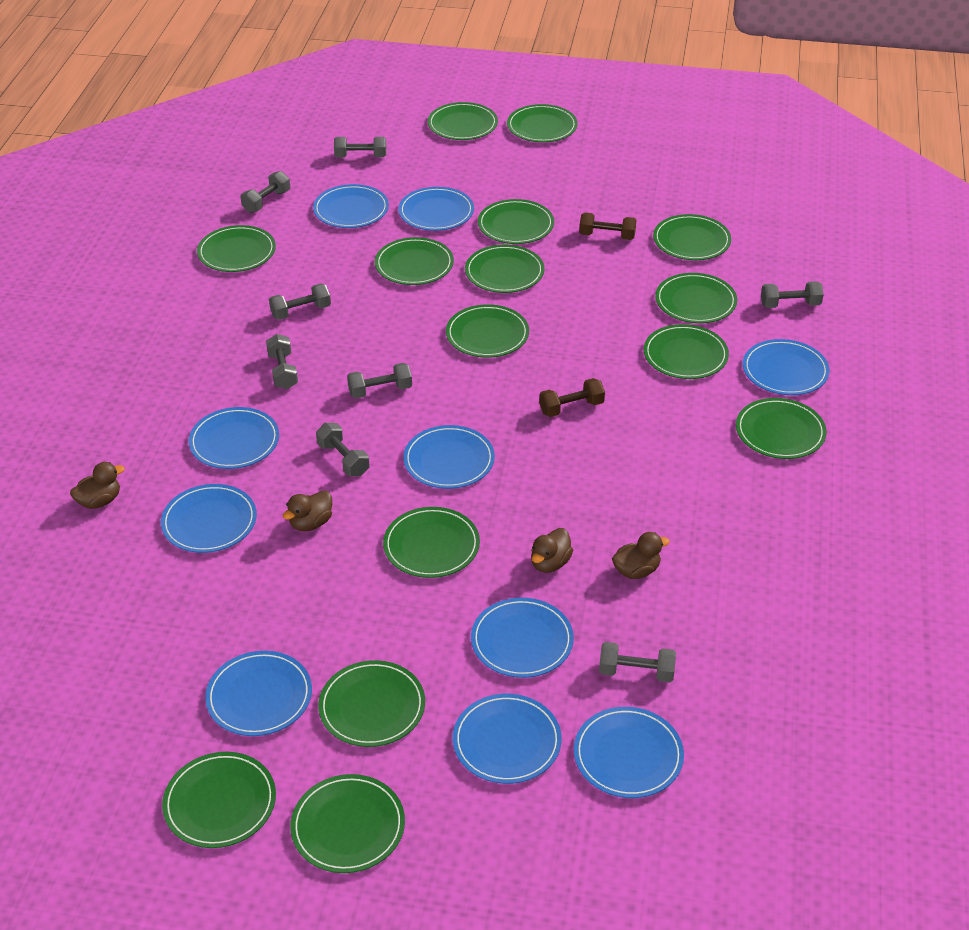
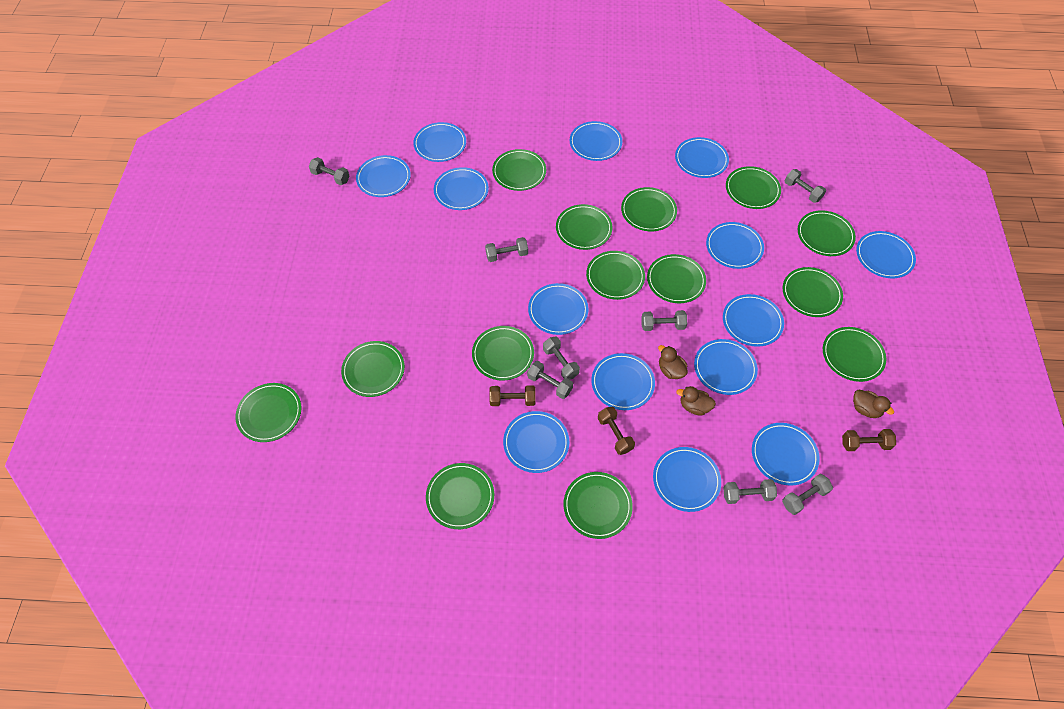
blue plate: 10 -> 14
brown duck: 4 -> 3
brown dumbbell: 2 -> 3
green plate: 15 -> 14

